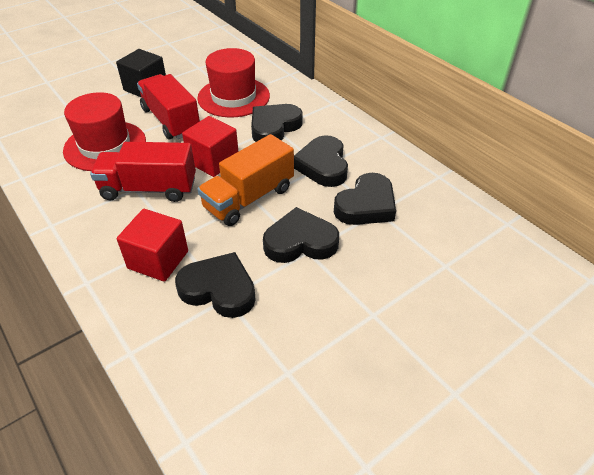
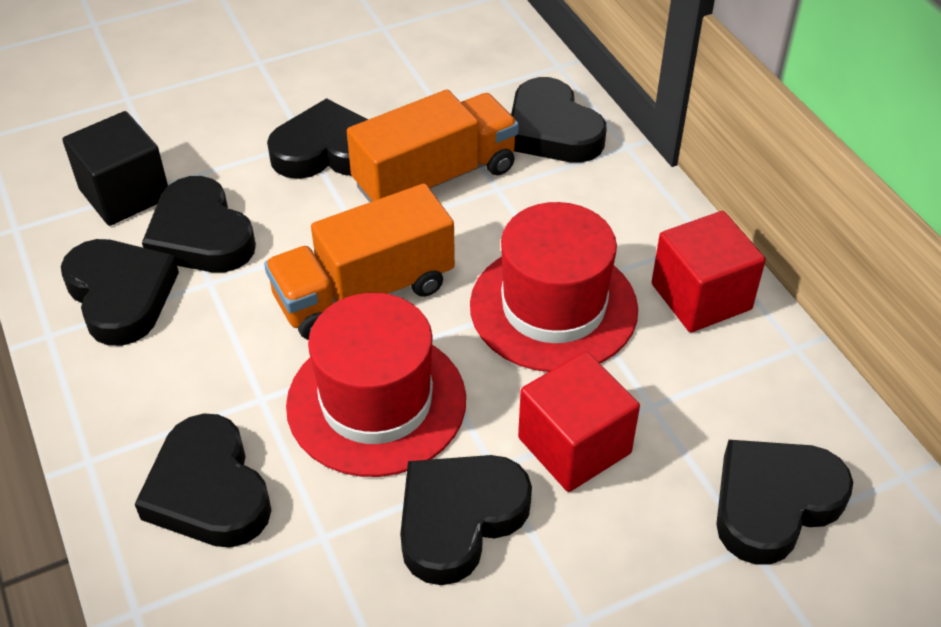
black heart: 5 -> 7
orange truck: 1 -> 2
red truck: 2 -> 0

